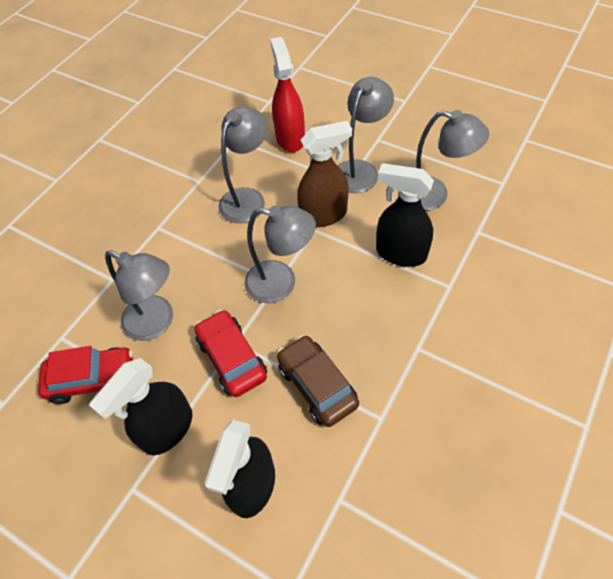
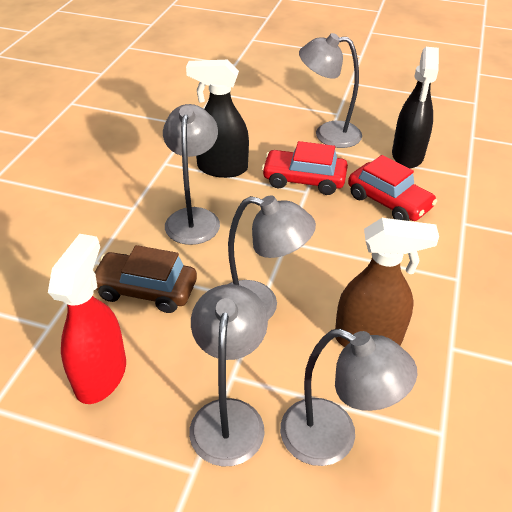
black spray bottle: 3 -> 2

